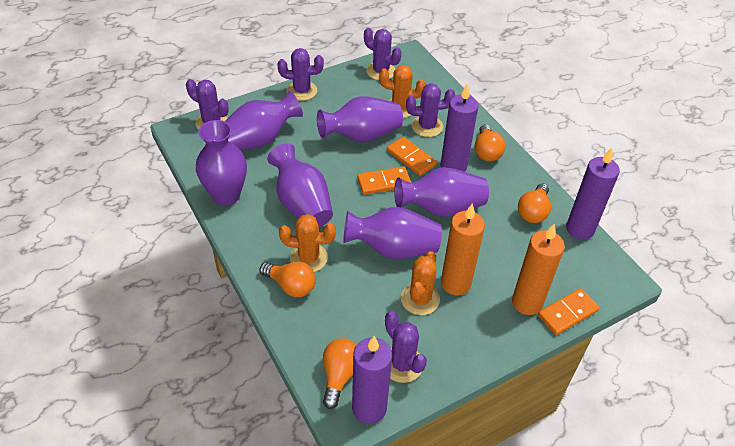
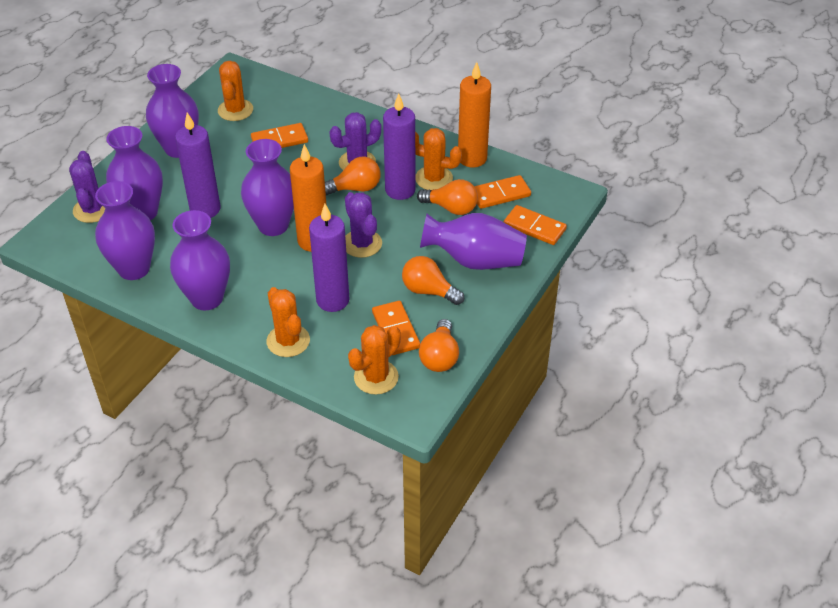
orange cactus: 3 -> 4
orange domino: 3 -> 4
purple cactus: 5 -> 3

